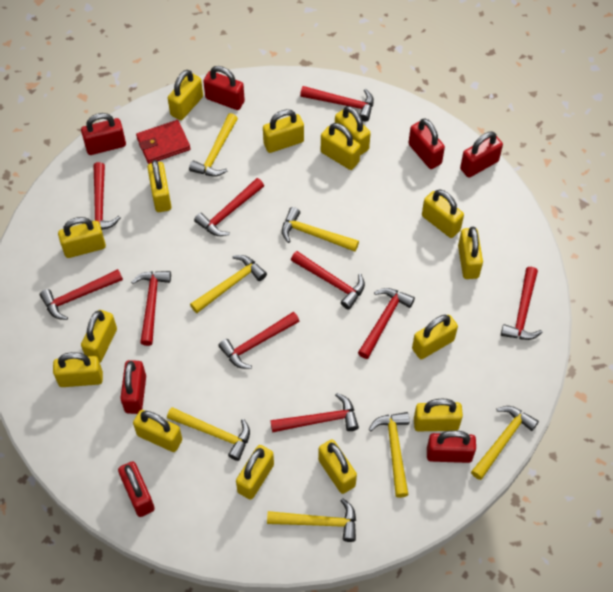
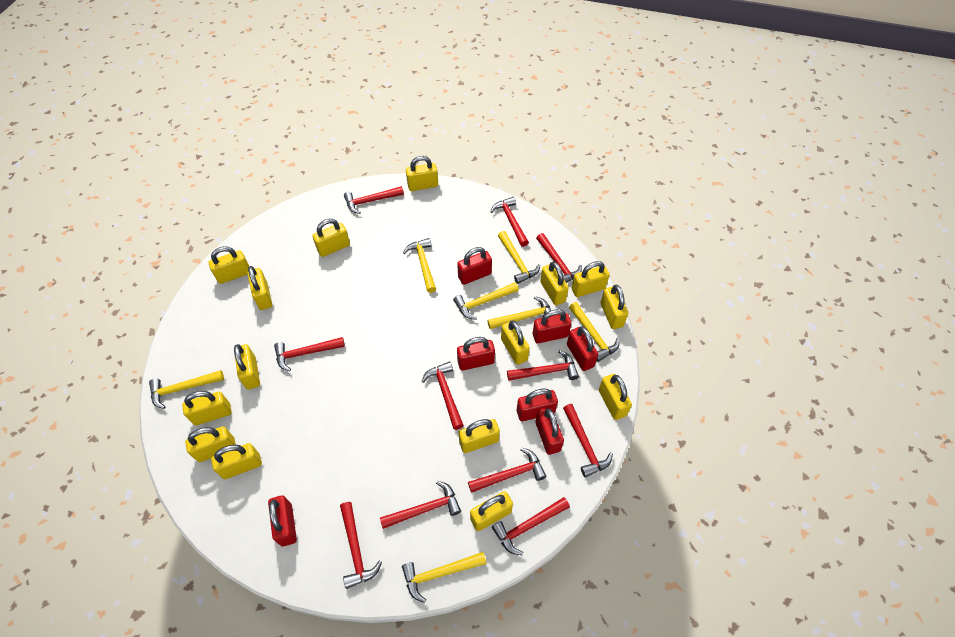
red hammer: 10 -> 11
red wallet: 1 -> 0

